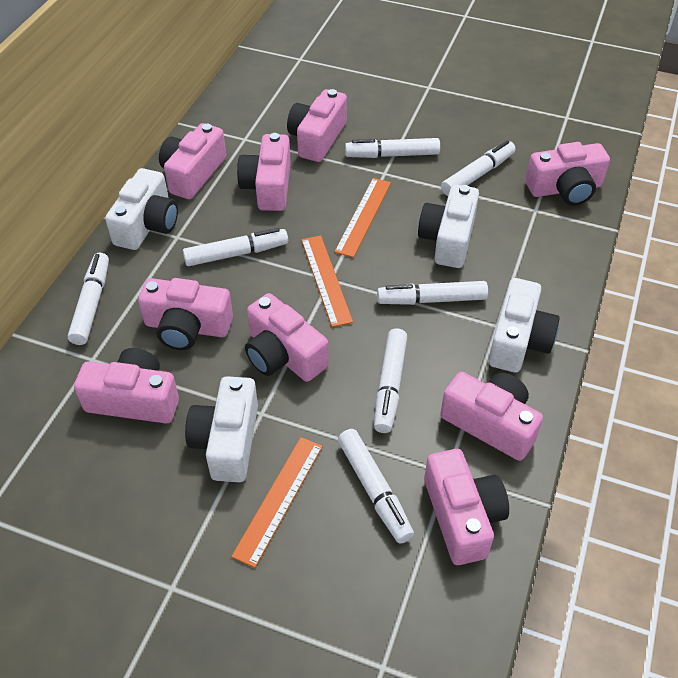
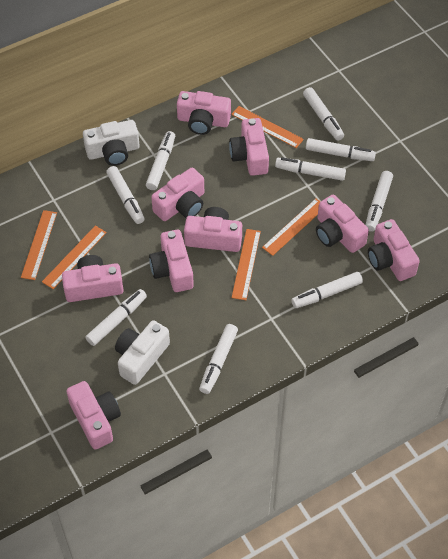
orange ruler: 3 -> 5
white camera: 4 -> 2
white marker: 7 -> 9

